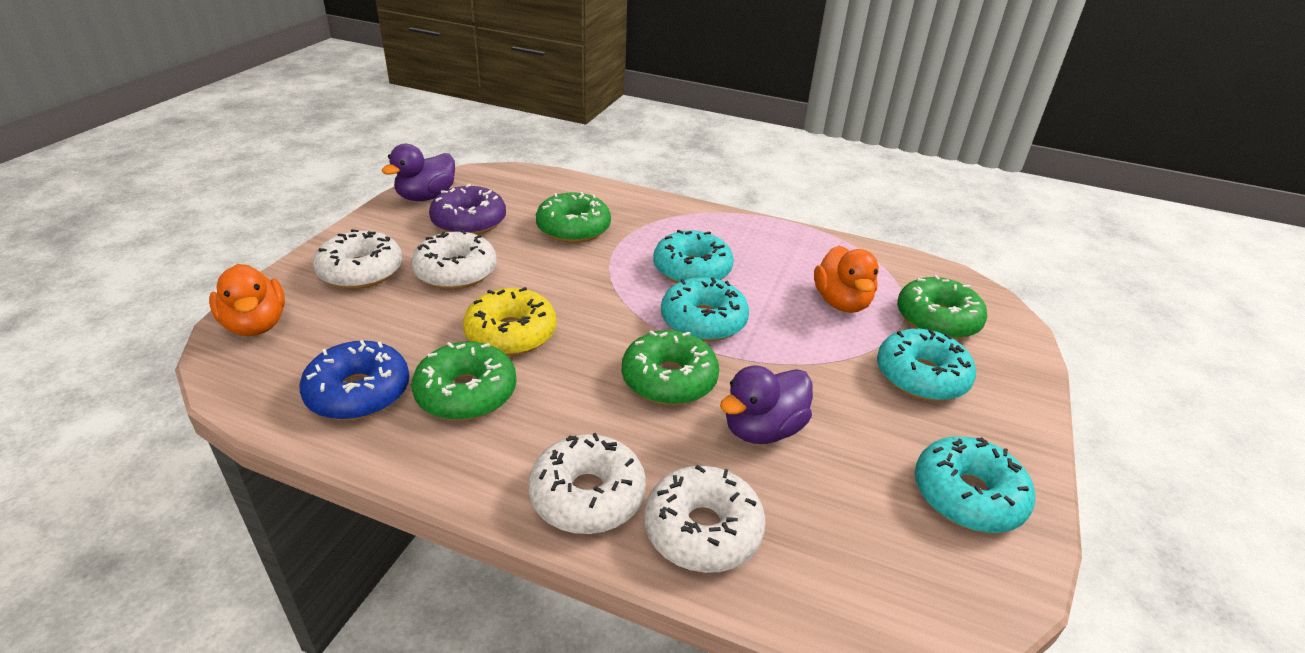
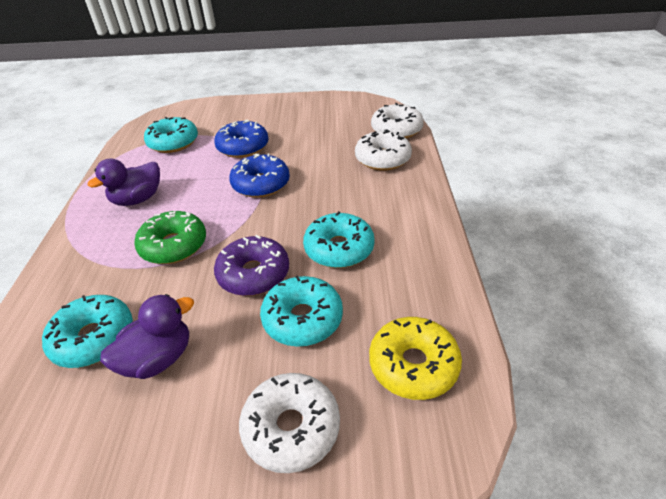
blue donut: 1 -> 2
green donut: 4 -> 1
orange duck: 2 -> 0
white donut: 4 -> 3

